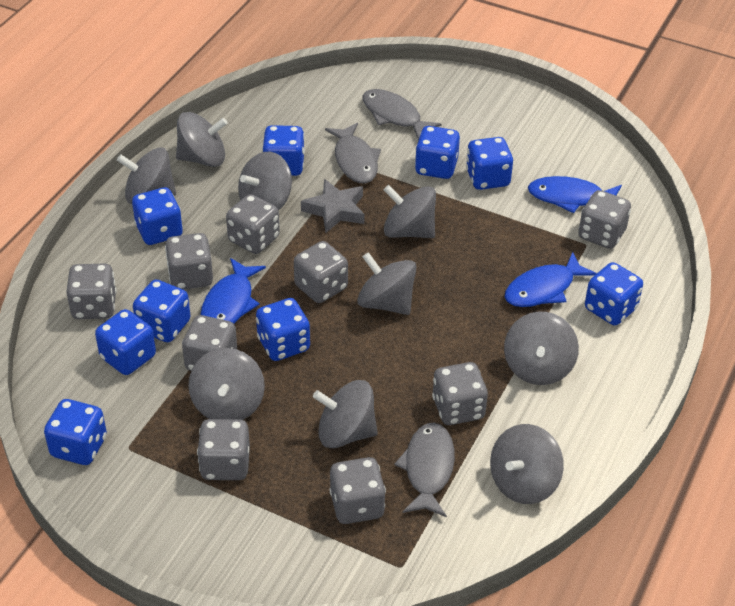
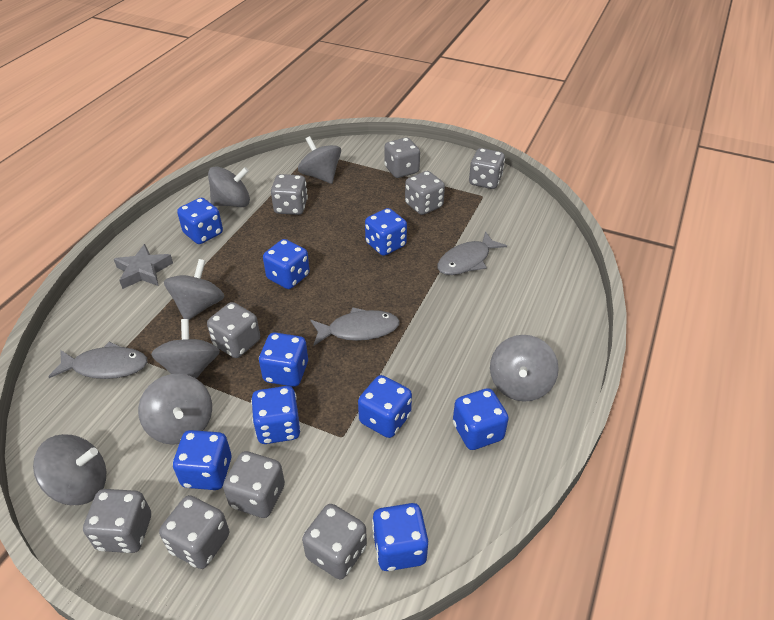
blue fish: 3 -> 0
grey spinning top: 9 -> 7

